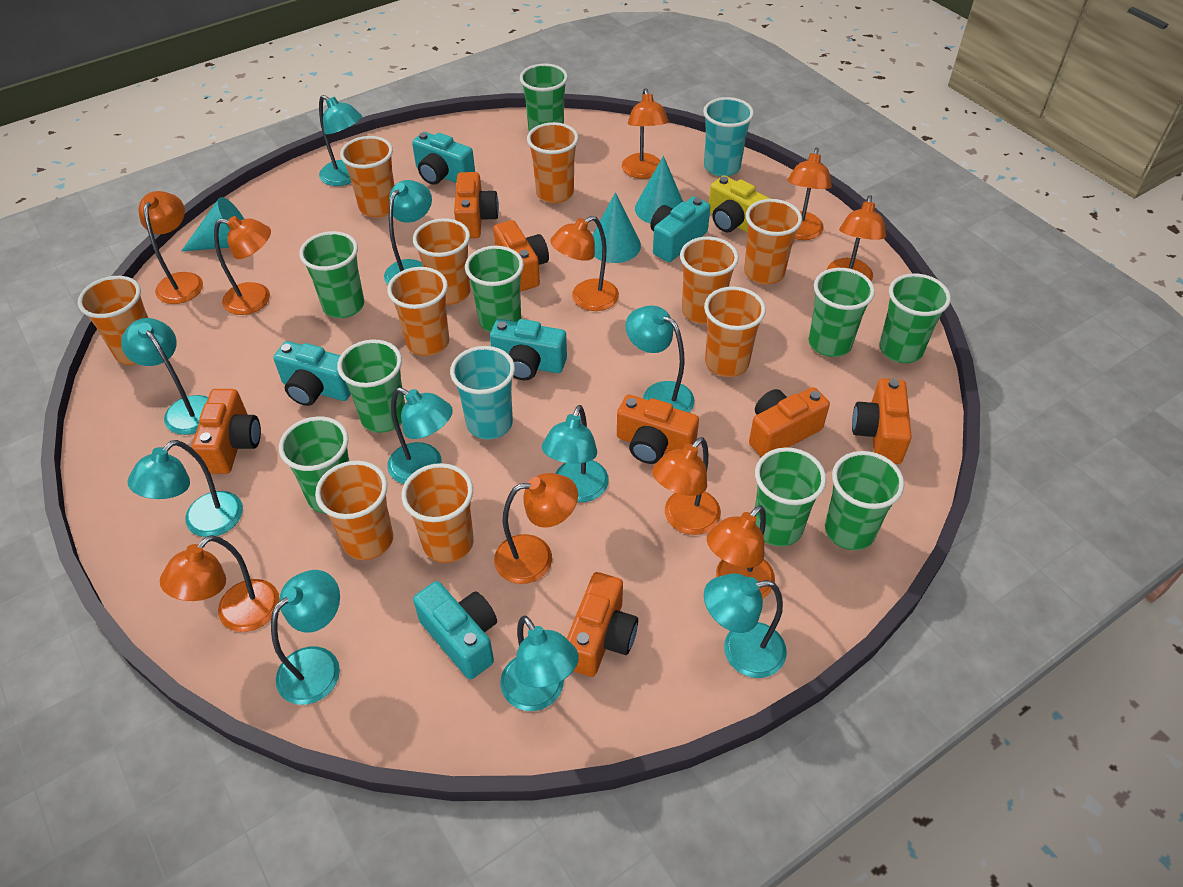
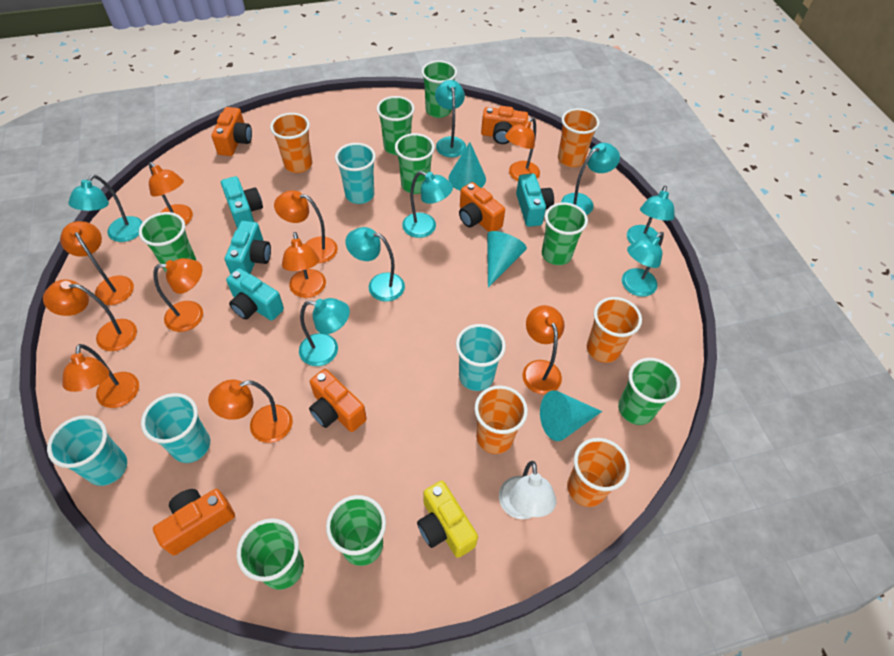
green cup: 9 -> 8
orange camera: 7 -> 5
orange cup: 10 -> 5
turquoise camera: 5 -> 4
turquoise cup: 2 -> 4
turquoise lamp: 10 -> 8
white lamp: 0 -> 1

